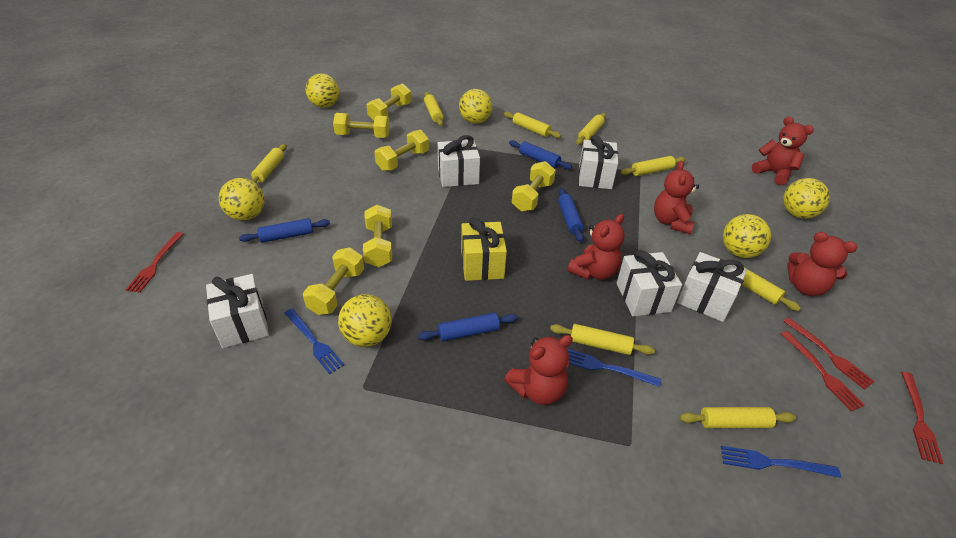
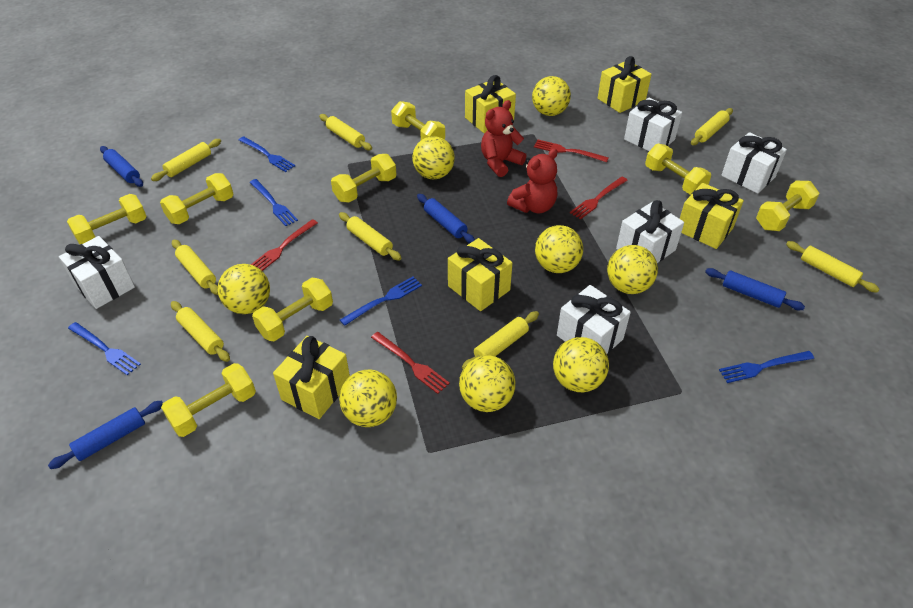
blue fork: 3 -> 5
red teddy bear: 5 -> 2
yellow ball: 6 -> 8
yellow dumbbell: 6 -> 8
yellow gift: 1 -> 5

